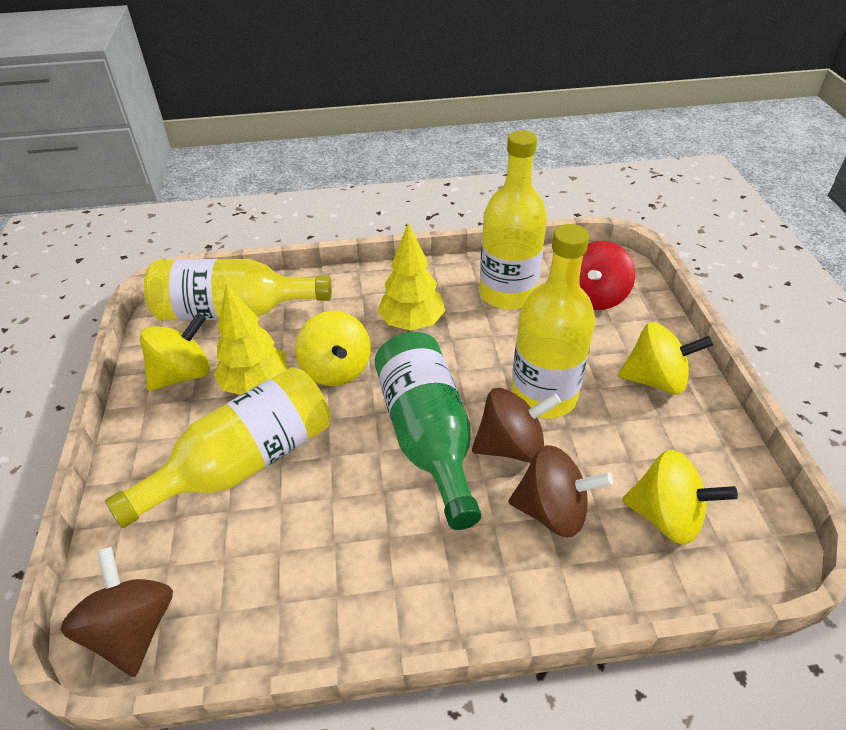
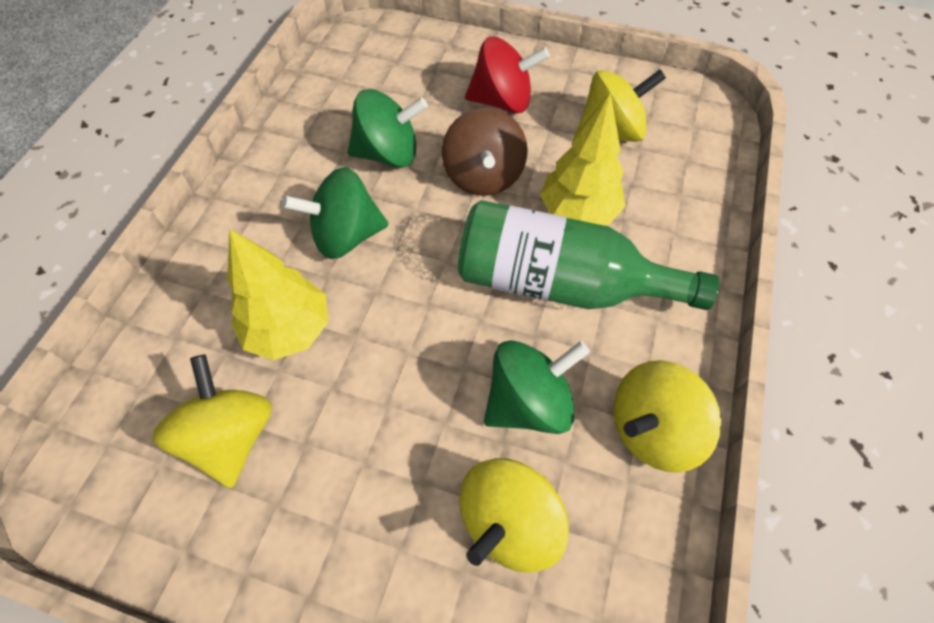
brown spinning top: 3 -> 1
green spinning top: 0 -> 3
yellow bottle: 4 -> 0

